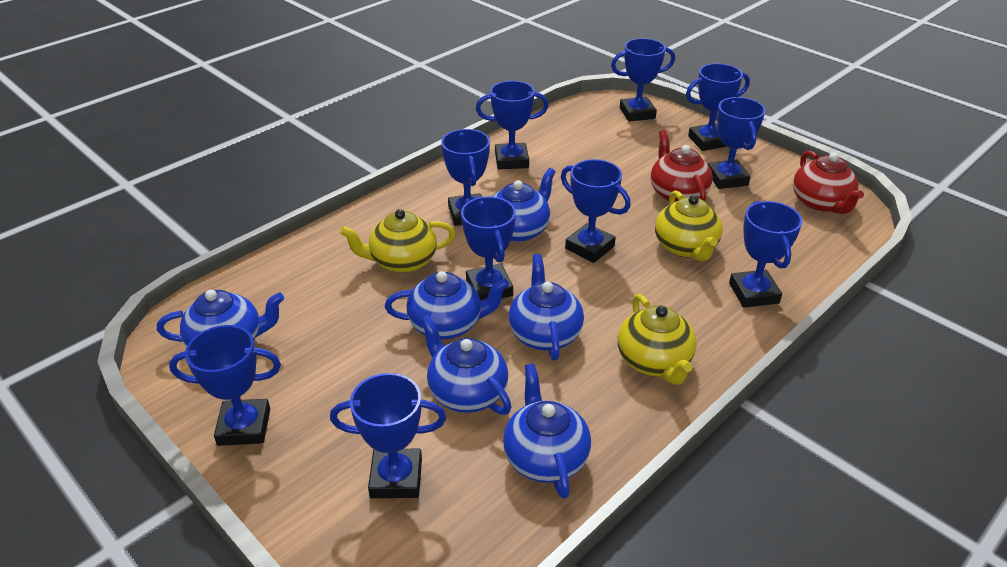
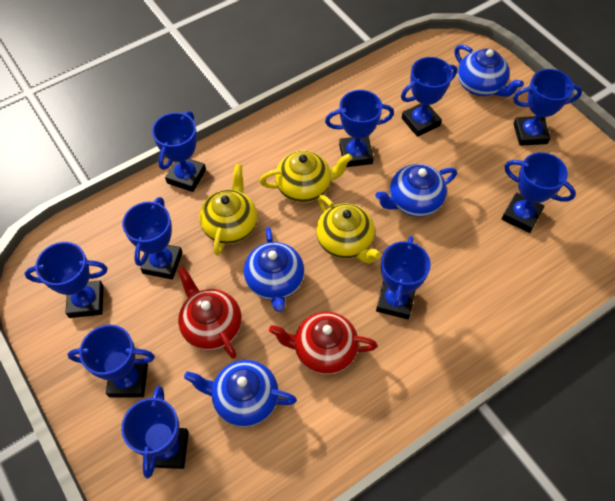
blue teapot: 6 -> 4

